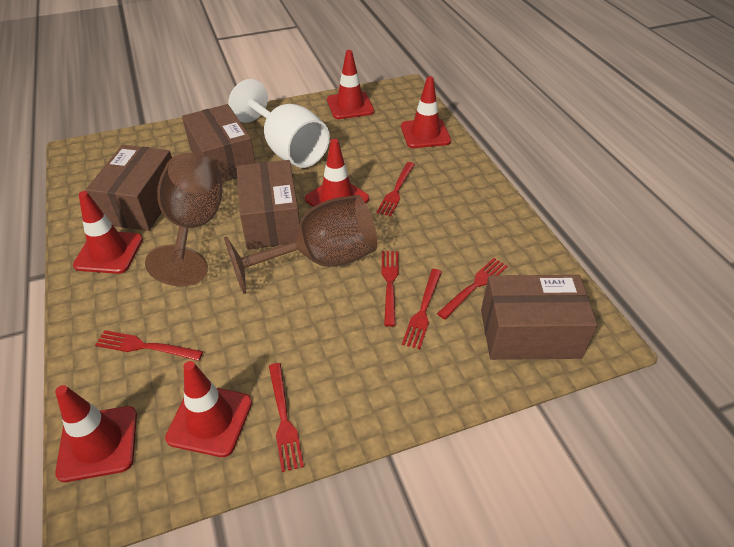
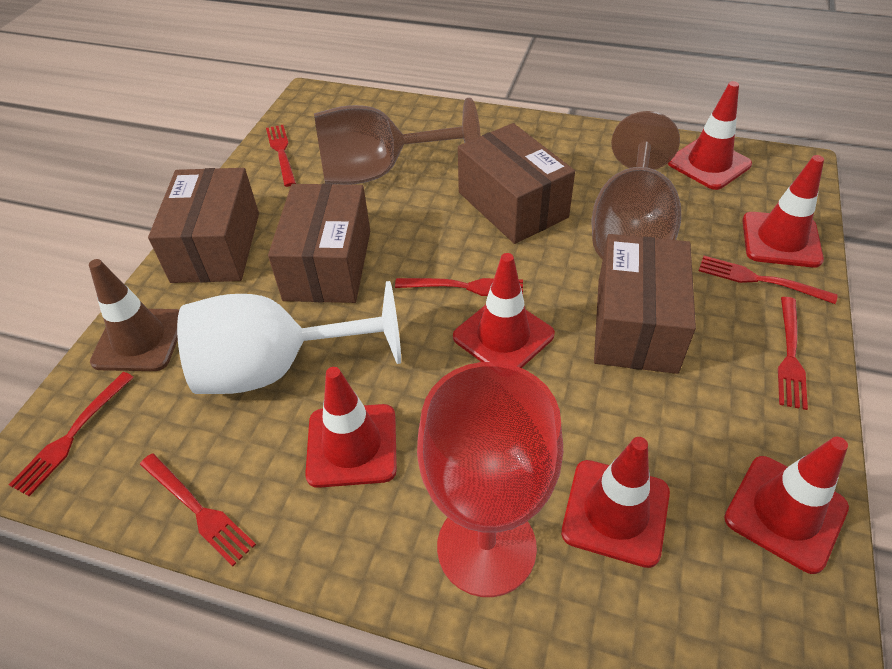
brown traffic cone: 0 -> 1
red goblet: 0 -> 1

